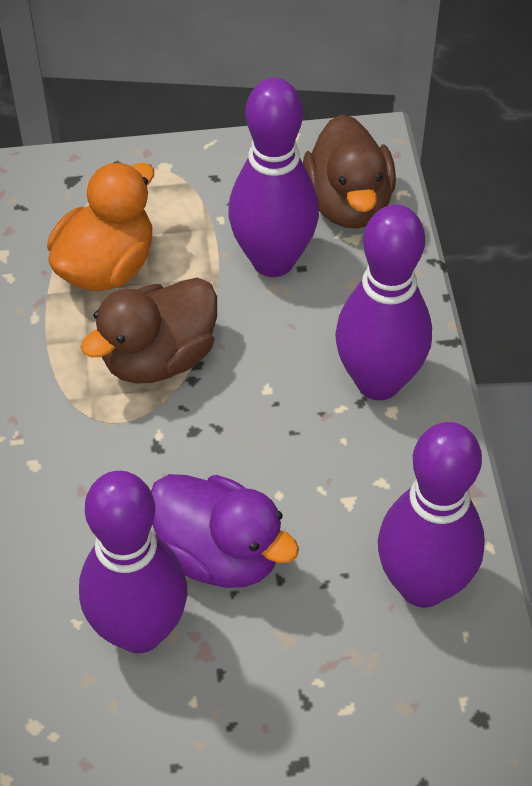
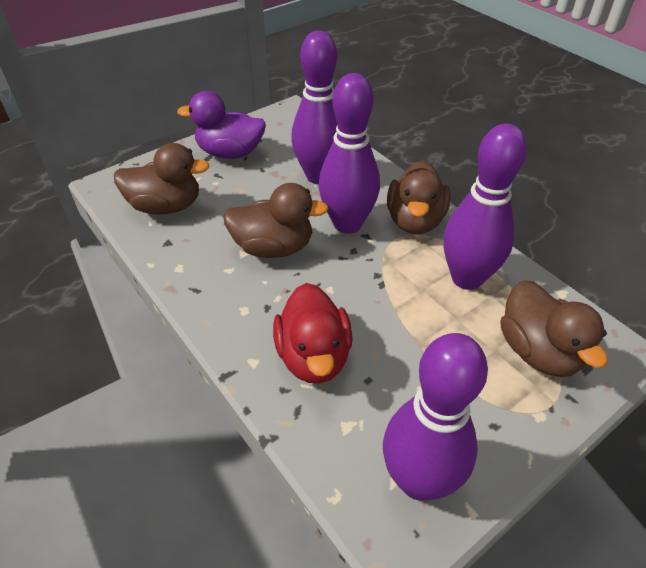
brown duck: 2 -> 4
orange duck: 1 -> 0
red duck: 0 -> 1

